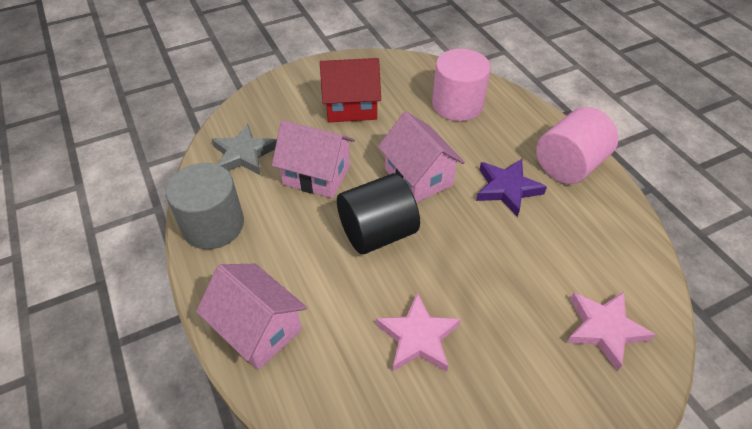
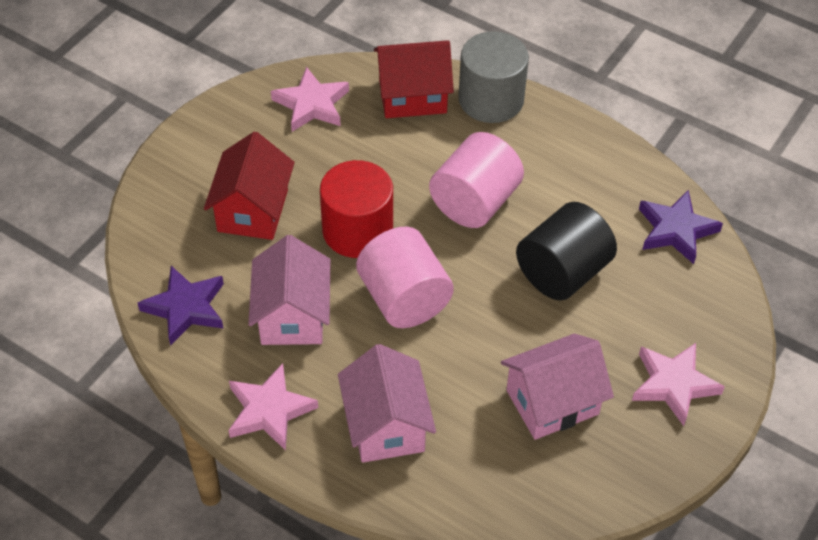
grey star: 1 -> 0
pink star: 2 -> 3
purple star: 1 -> 2
red cylinder: 0 -> 1
red house: 1 -> 2

